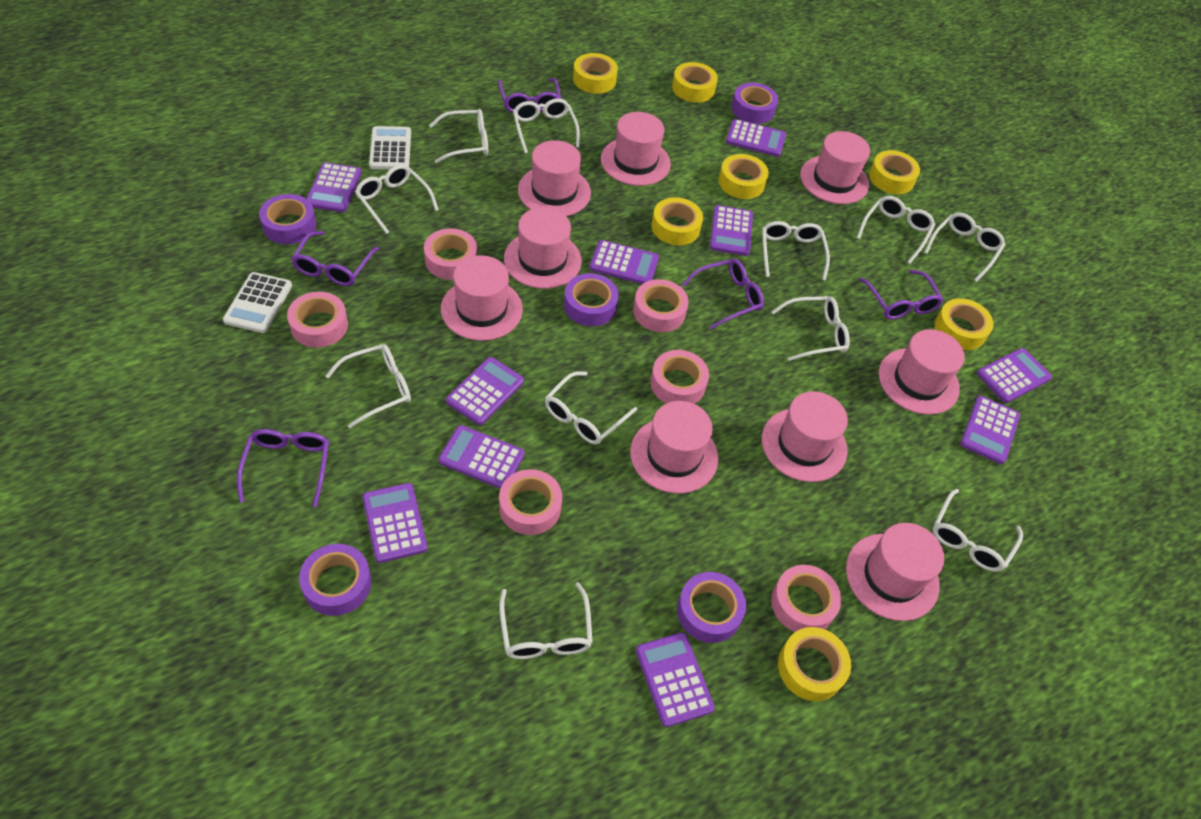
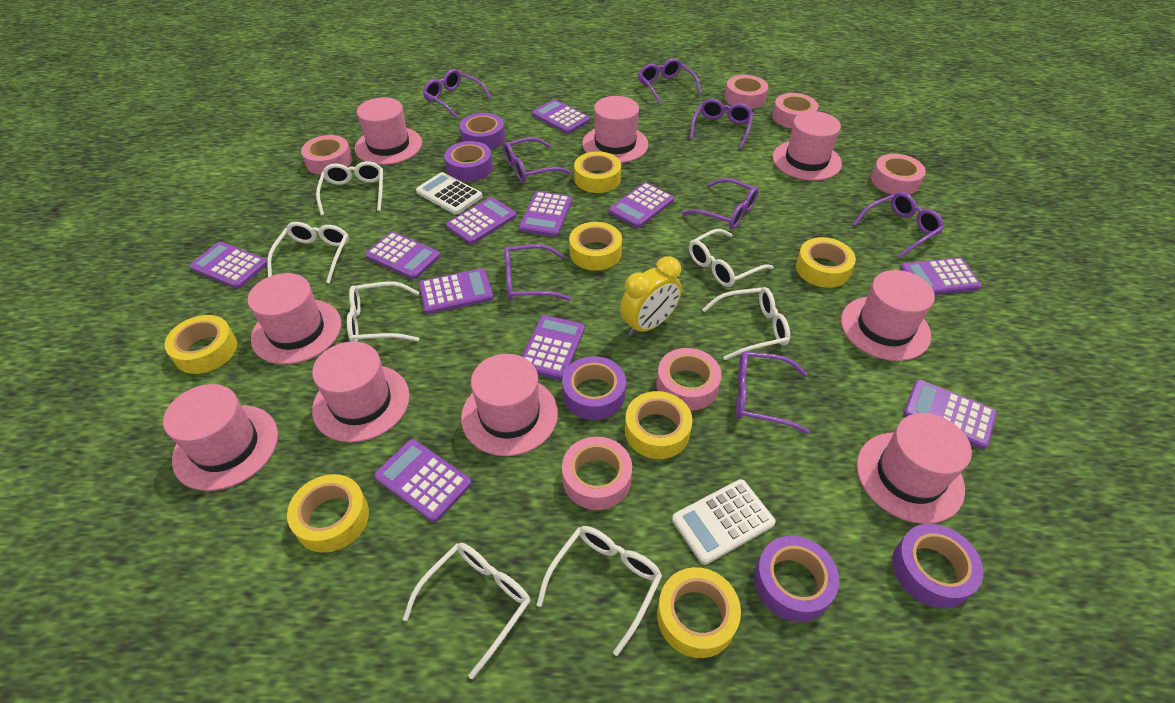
purple calculator: 10 -> 11
purple glasses: 5 -> 8
white glasses: 11 -> 7
yellow clock: 0 -> 1

